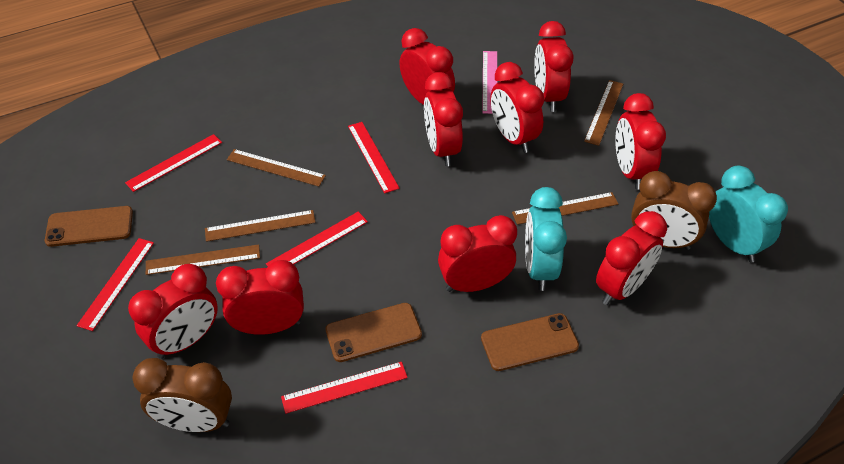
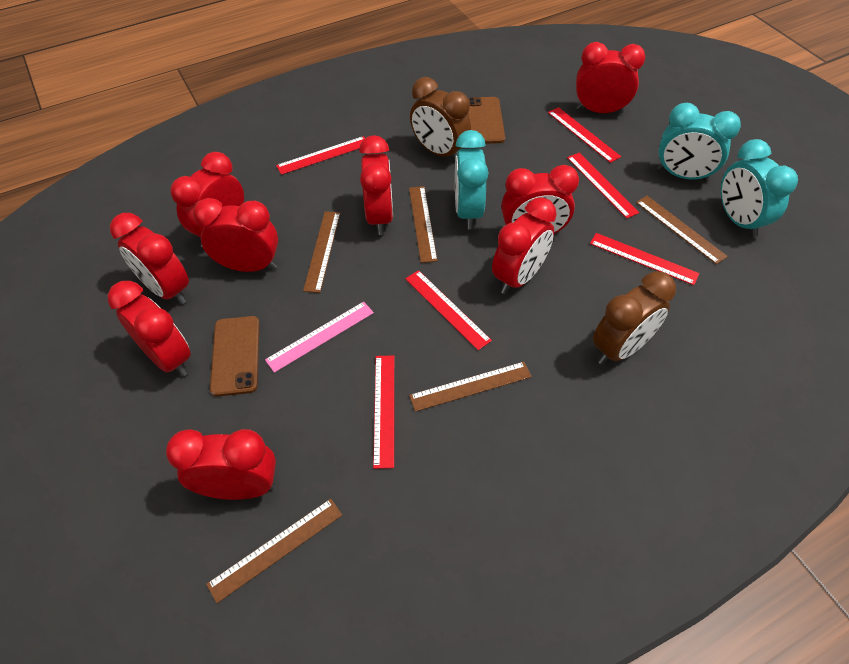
brown phone: 3 -> 2
red ruler: 5 -> 6
turquoise clock: 2 -> 3

